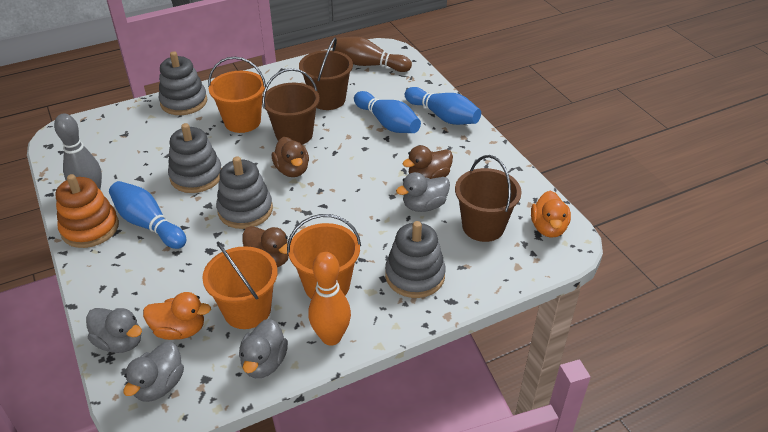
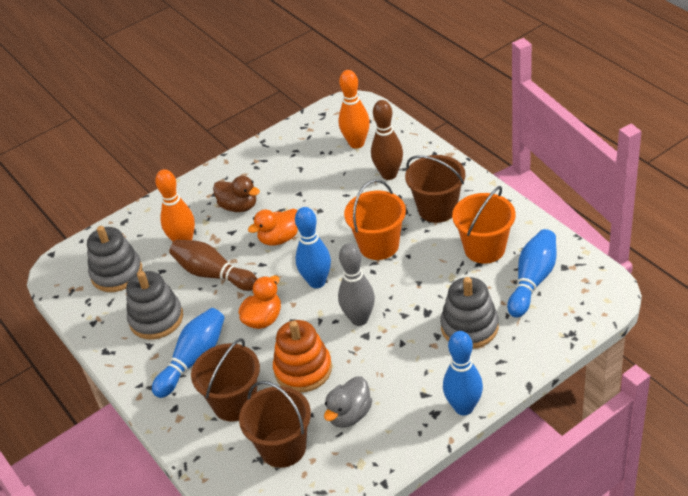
blue bowling pin: 3 -> 4
brown bowling pin: 1 -> 2
brown duck: 3 -> 1
grey duck: 4 -> 1
grey stacking toy: 4 -> 3
orange bowling pin: 1 -> 2
orange bucket: 3 -> 2

